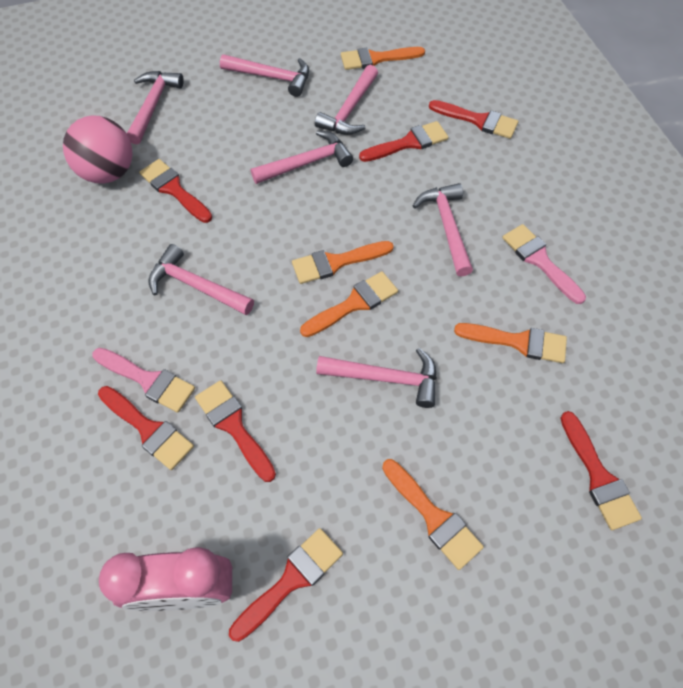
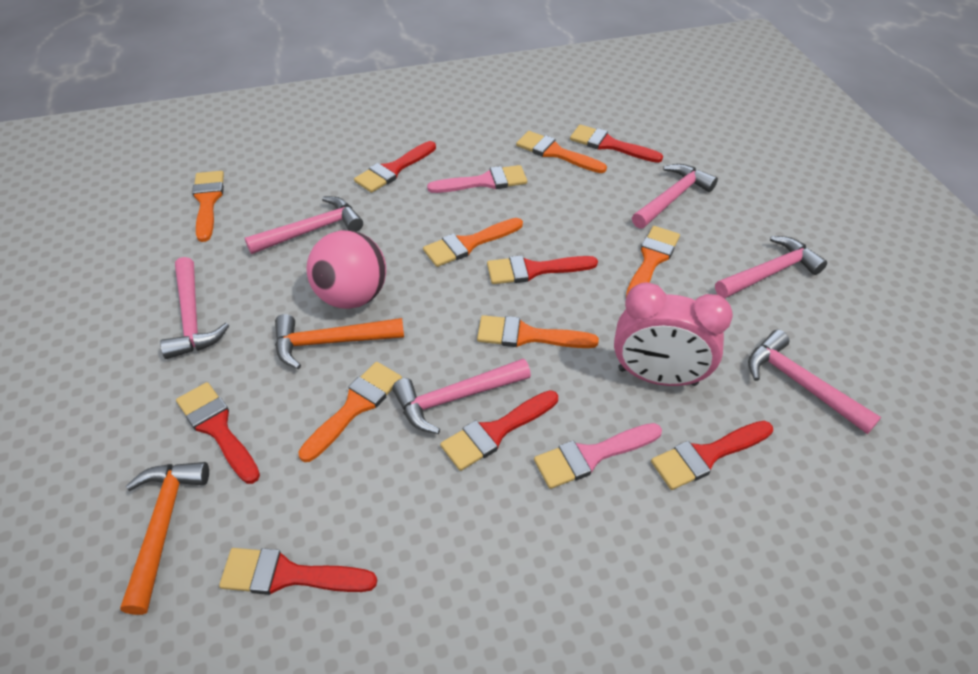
orange brush: 5 -> 6
orange hammer: 0 -> 2
pink hammer: 7 -> 6

